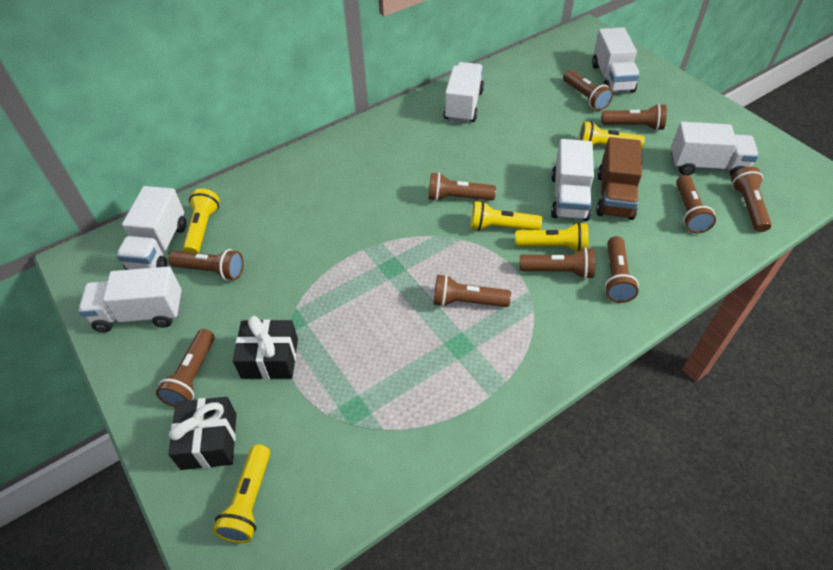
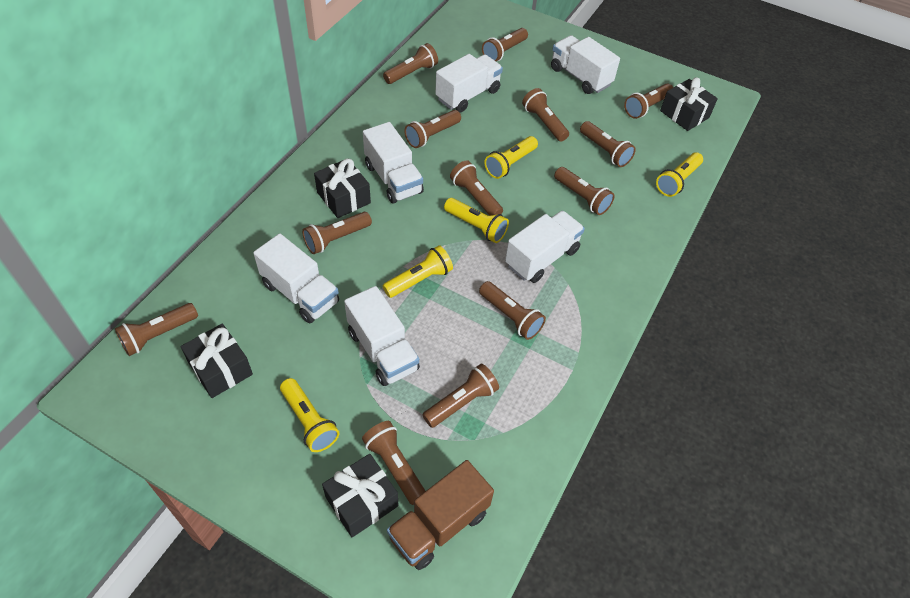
black gift: 2 -> 4
brown flashlight: 10 -> 13

